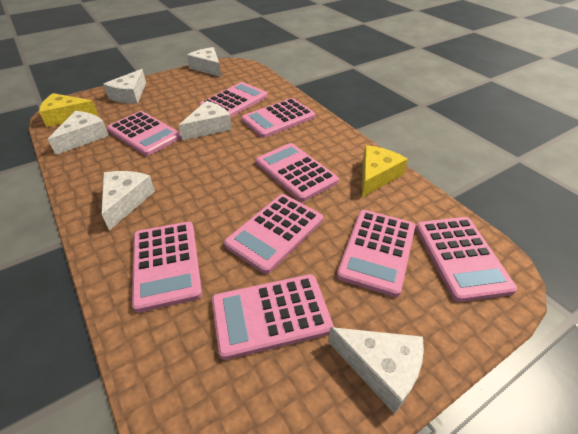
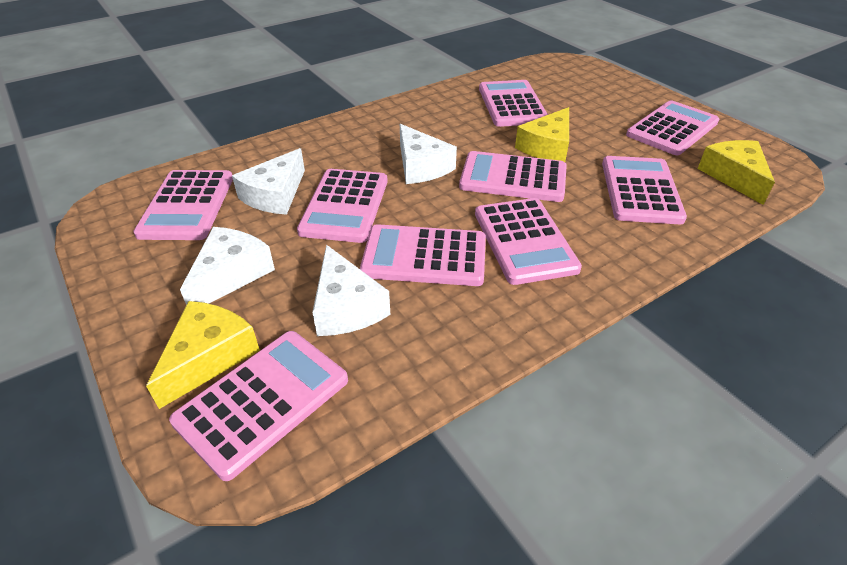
white cheese: 6 -> 4
yellow cheese: 2 -> 3

